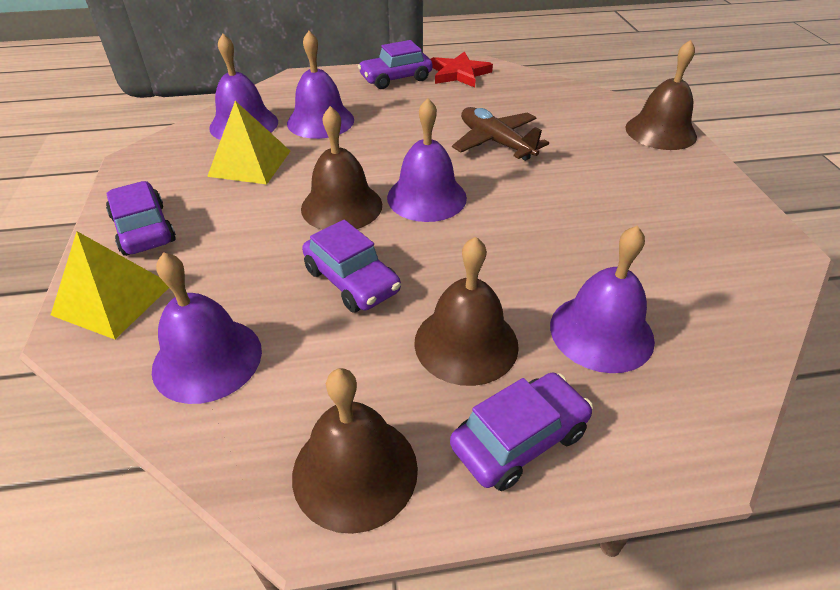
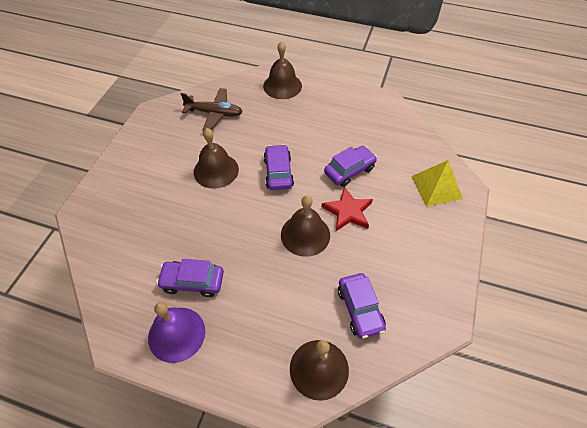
purple bell: 5 -> 1
yellow pyramid: 2 -> 1

